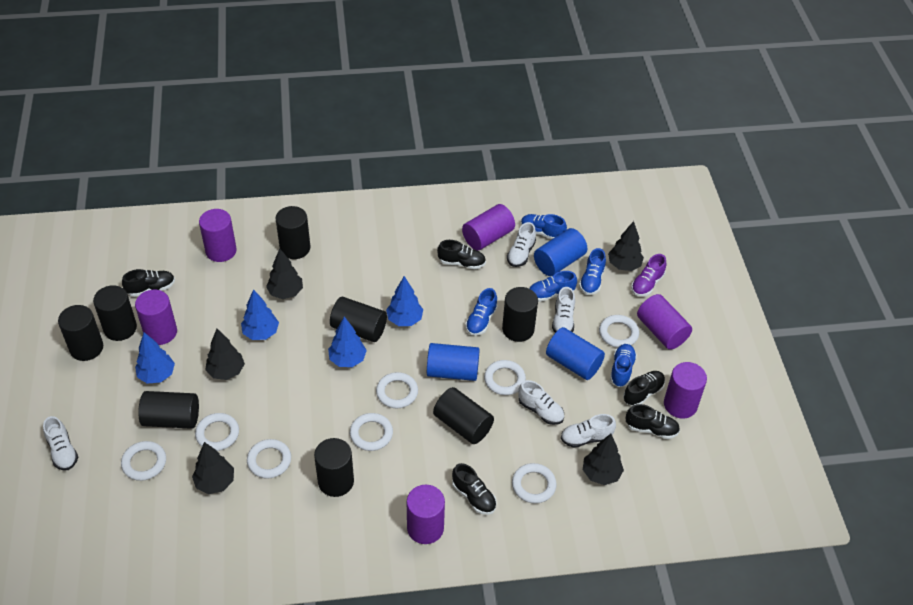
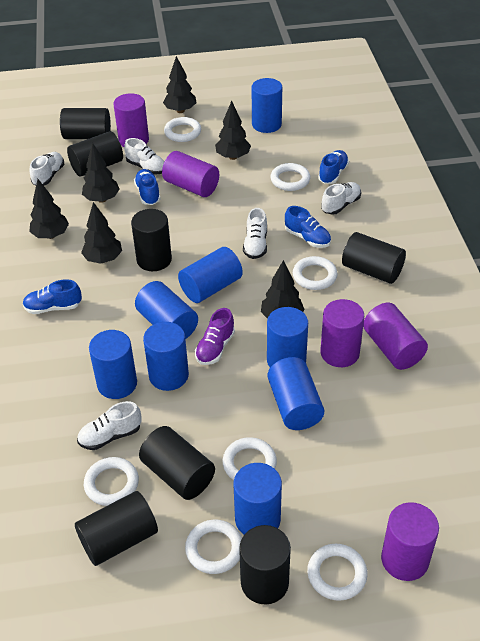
black cylinder: 8 -> 7
black shoe: 5 -> 0
black tree: 5 -> 6
blue cylinder: 3 -> 8
blue shoe: 5 -> 4
blue tree: 4 -> 0
purple cylinder: 6 -> 5
white ring: 8 -> 7

